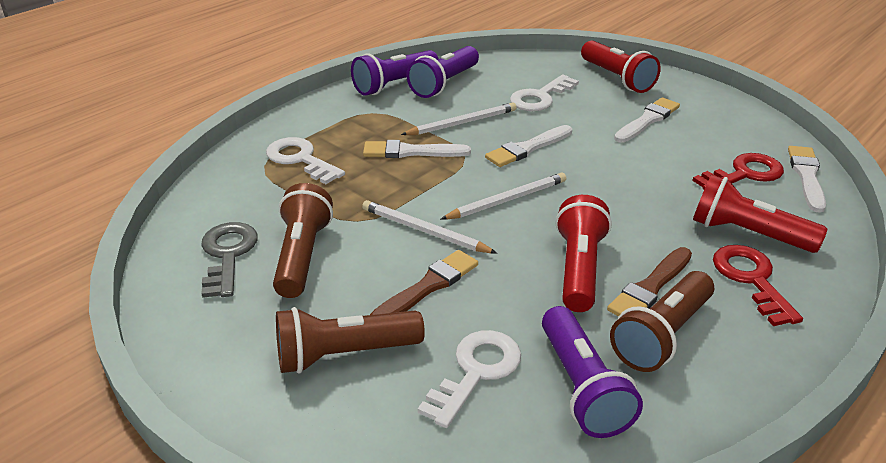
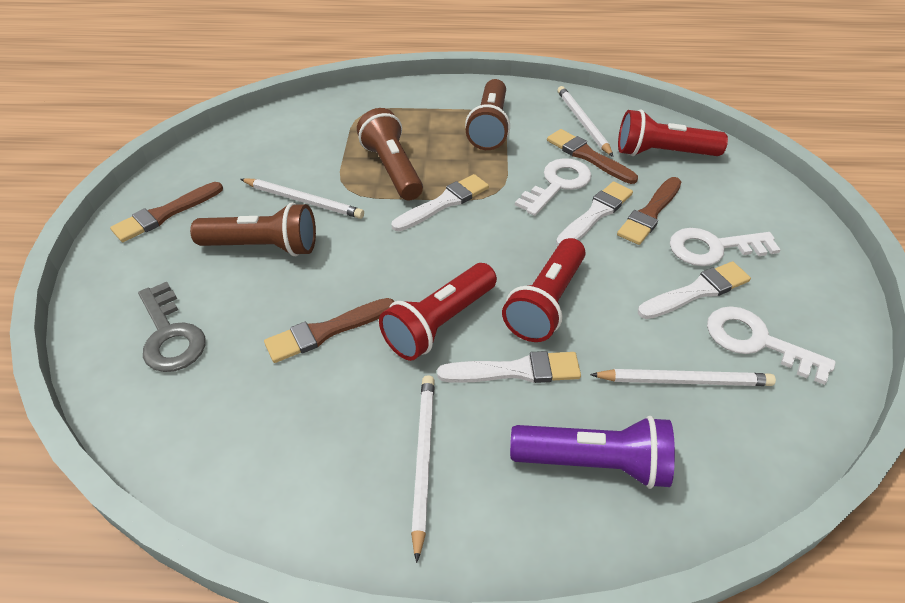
brown brush: 2 -> 4
purple flashlight: 3 -> 1
red key: 2 -> 0
white pencil: 3 -> 4

